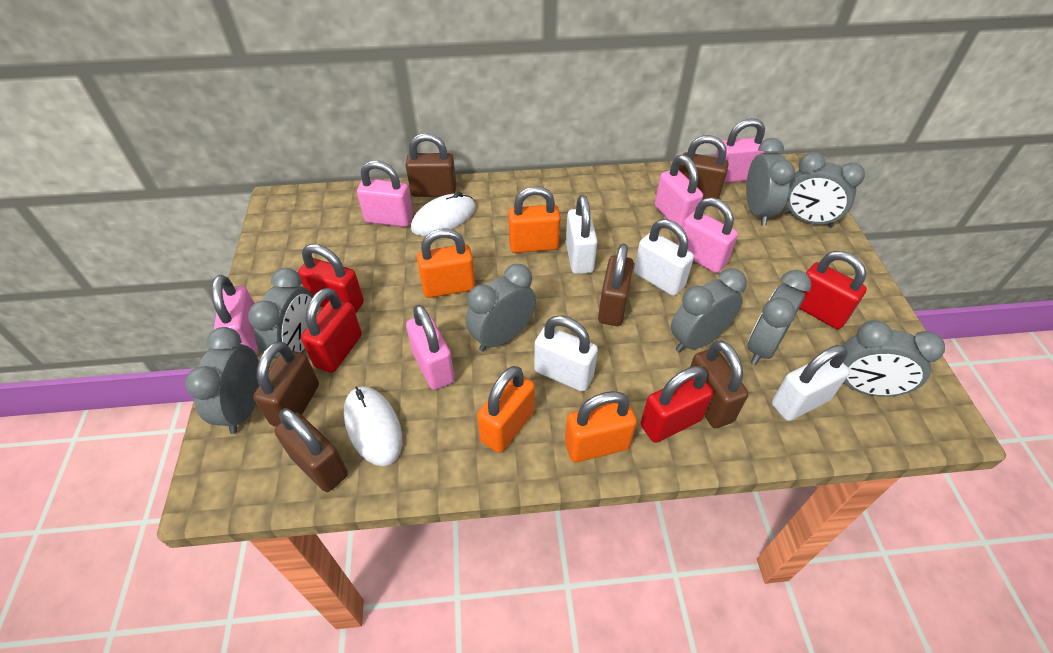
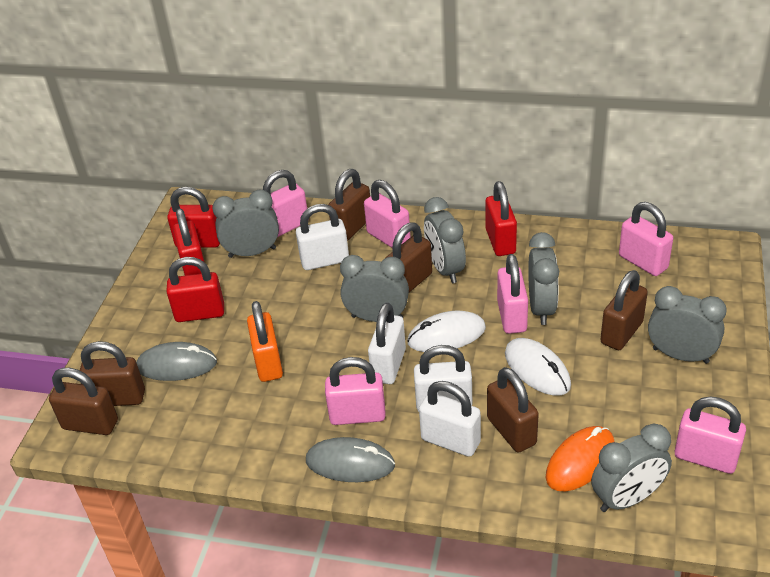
grey clock: 8 -> 6
grey mouse: 0 -> 2
orange mouse: 0 -> 1
orange padlock: 4 -> 1

